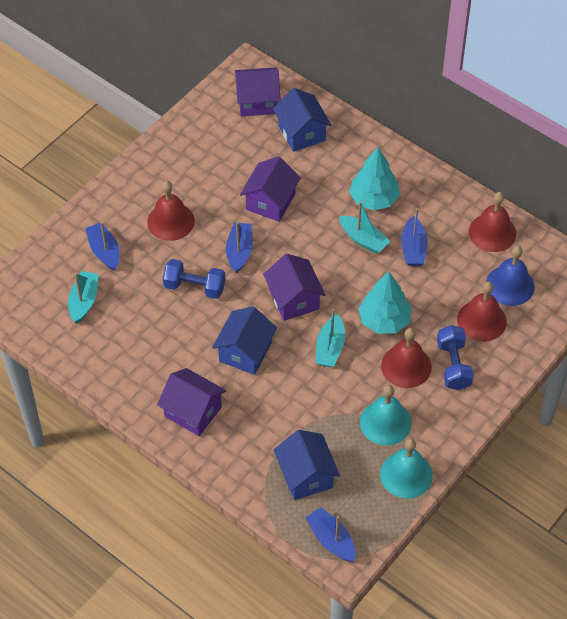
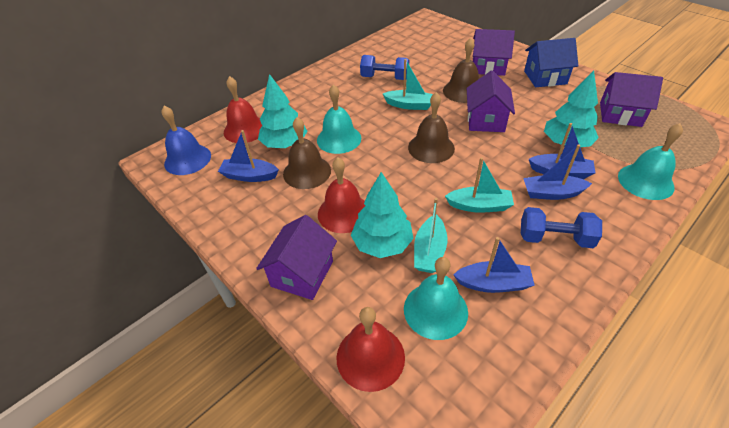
blue house: 3 -> 1
brown bell: 0 -> 3
red bell: 4 -> 3
turquoise bell: 2 -> 3
turquoise tree: 2 -> 3

